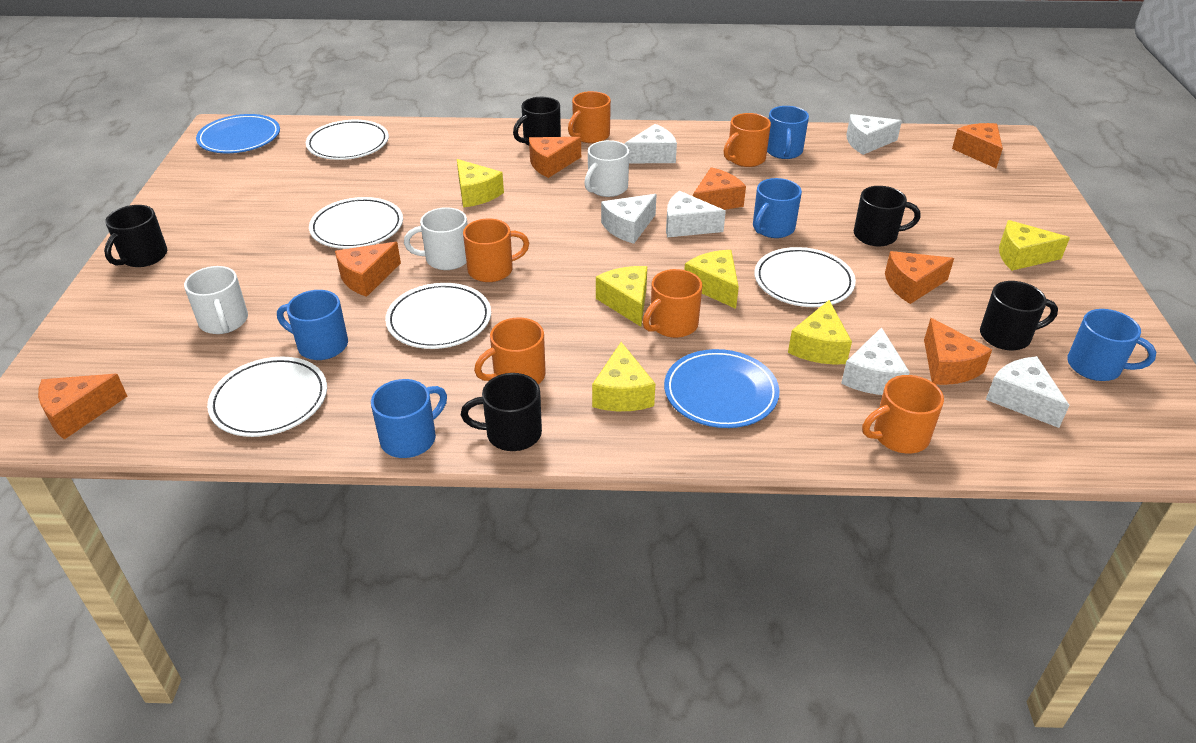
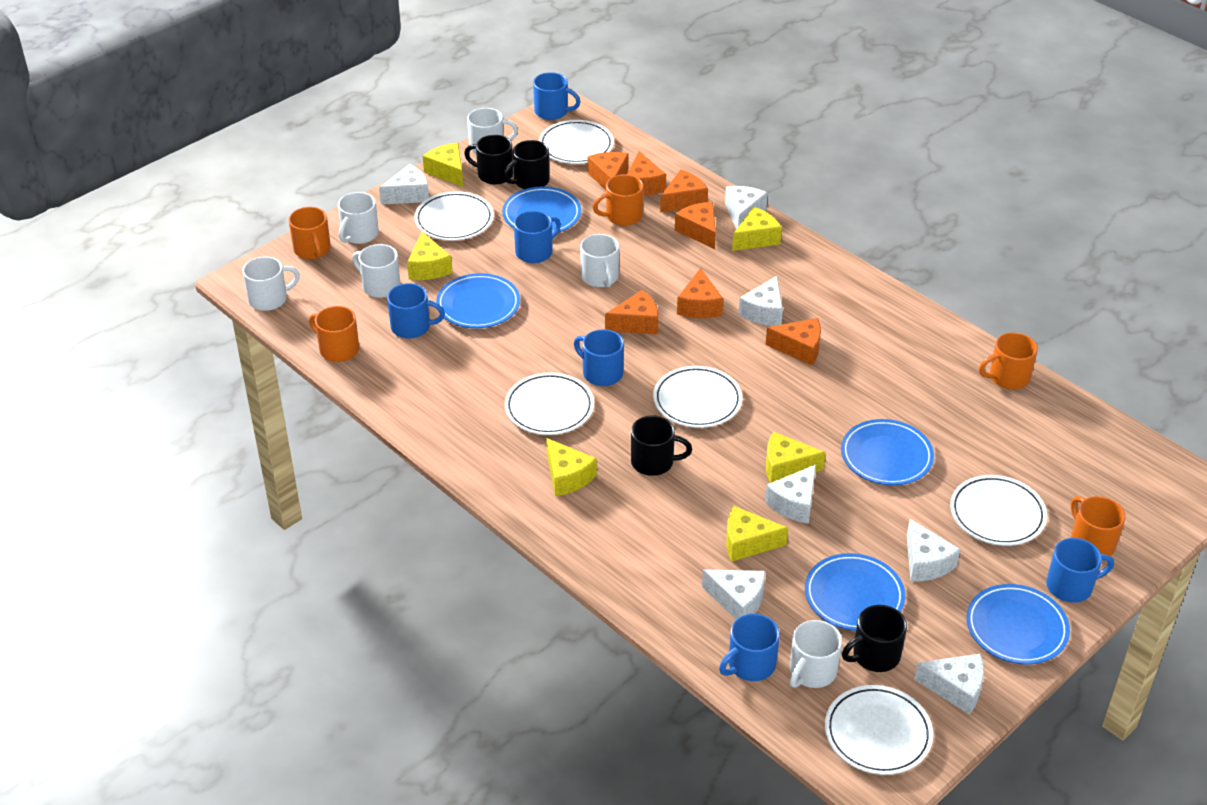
black mug: 5 -> 4
blue mug: 5 -> 6
blue plate: 2 -> 5
orange mug: 6 -> 5
white cheese: 6 -> 7
white mug: 3 -> 6
white plate: 5 -> 6

